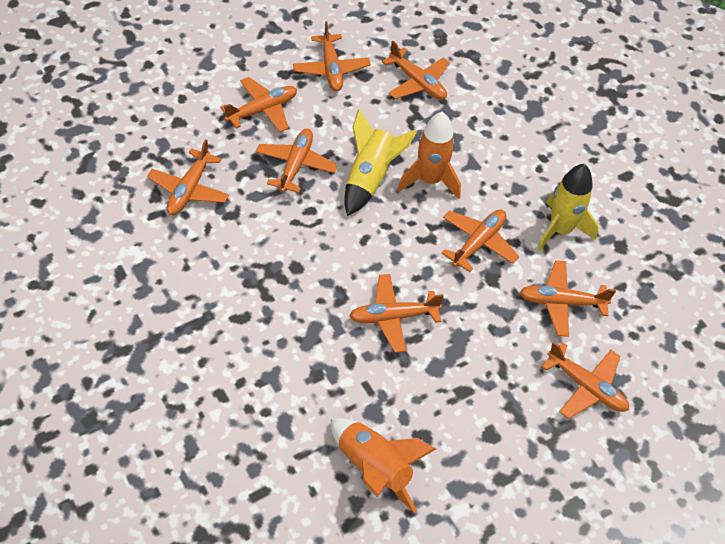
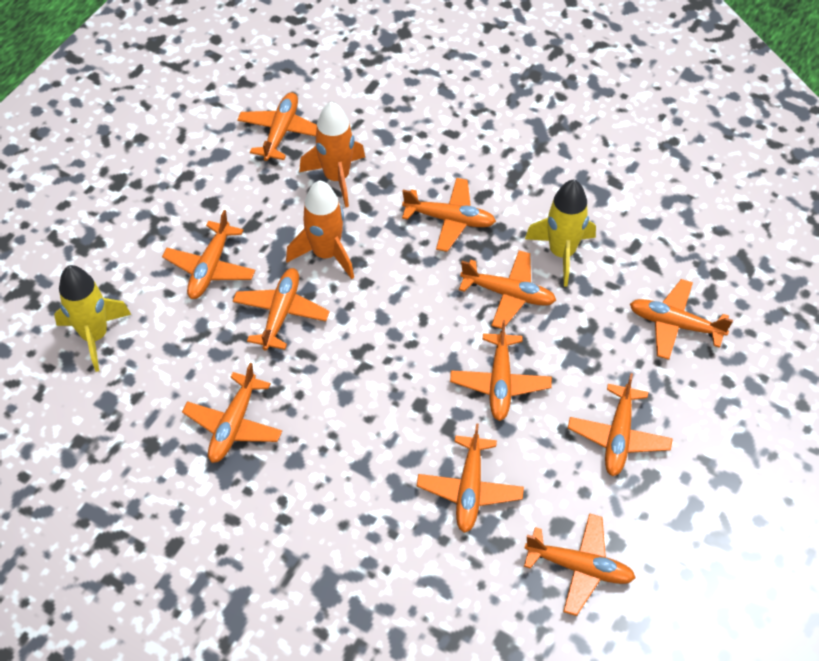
orange plane: 9 -> 11

